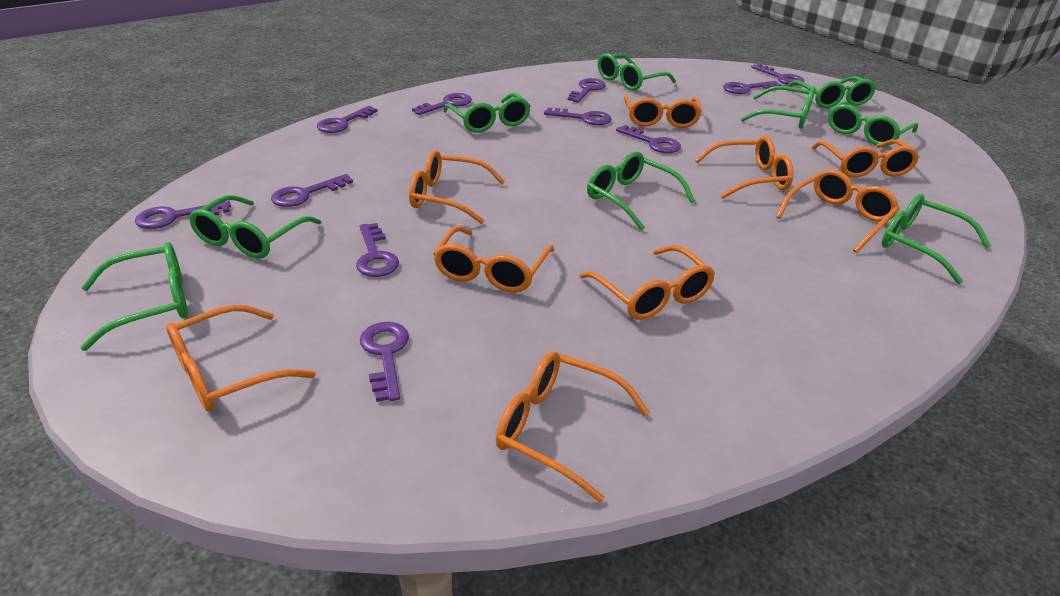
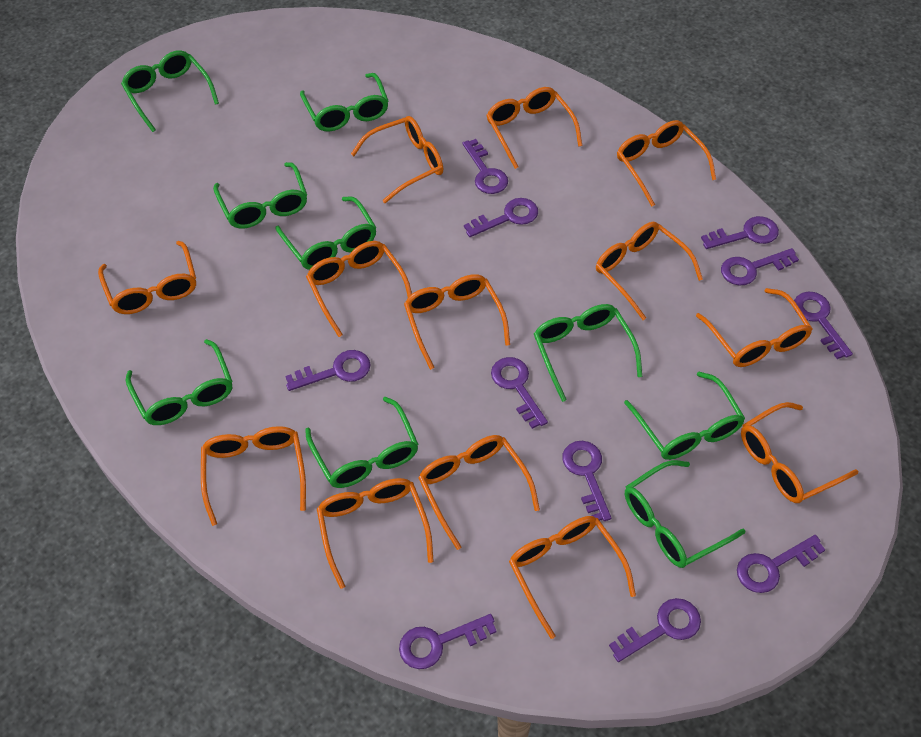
orange glasses: 9 -> 13

